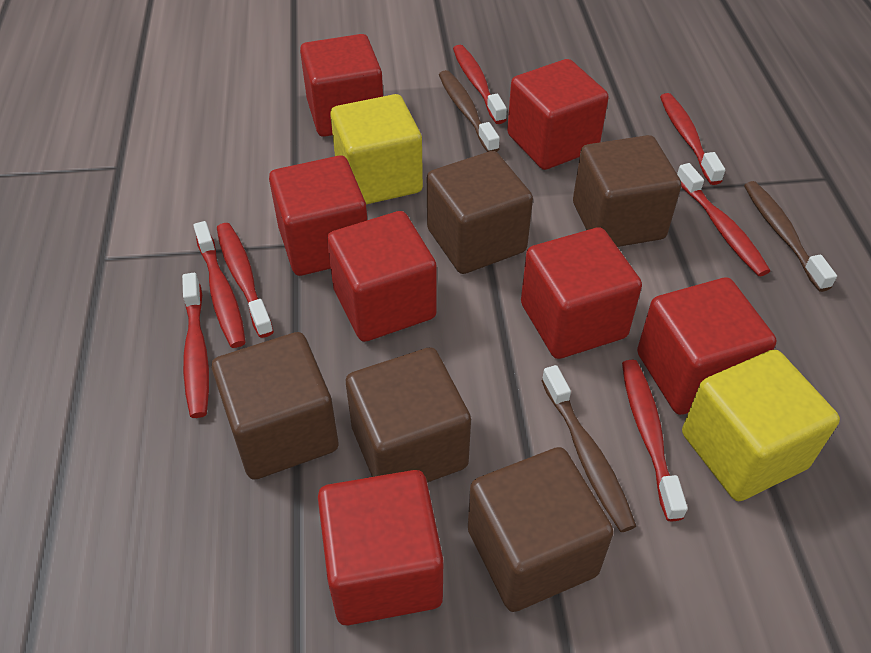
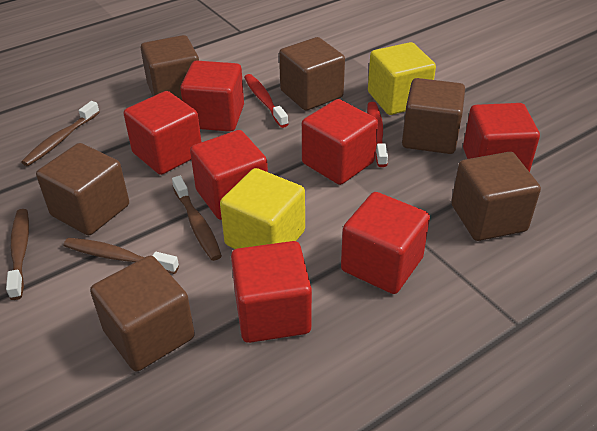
brown cube: 5 -> 6
brown toothbrush: 3 -> 4
red toothbrush: 7 -> 2

